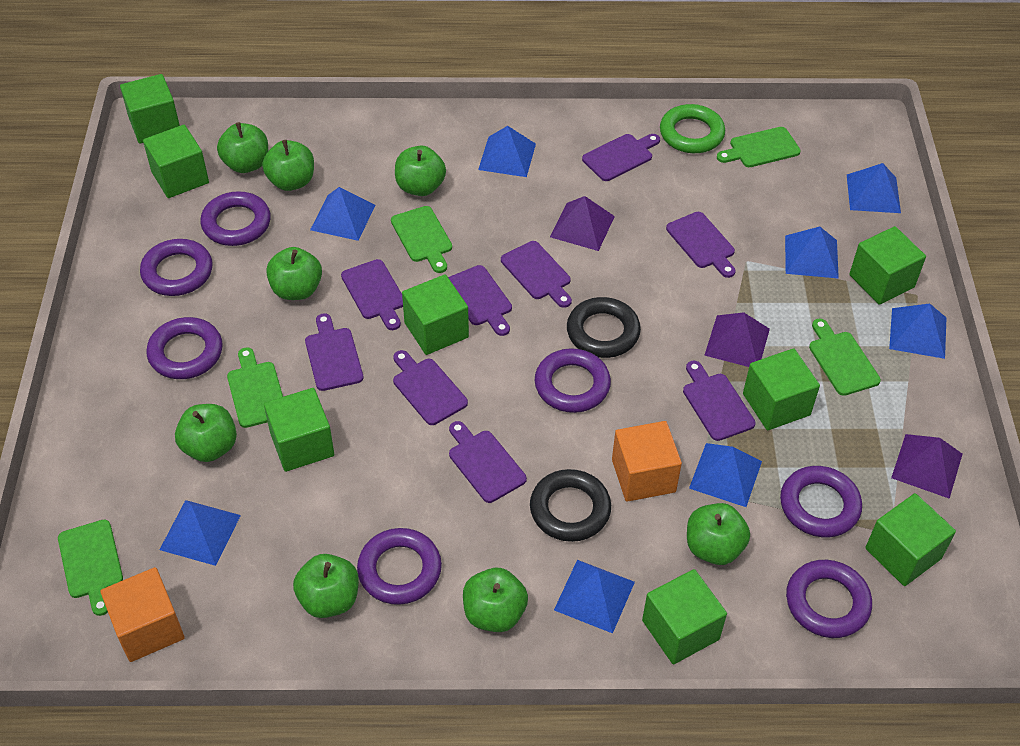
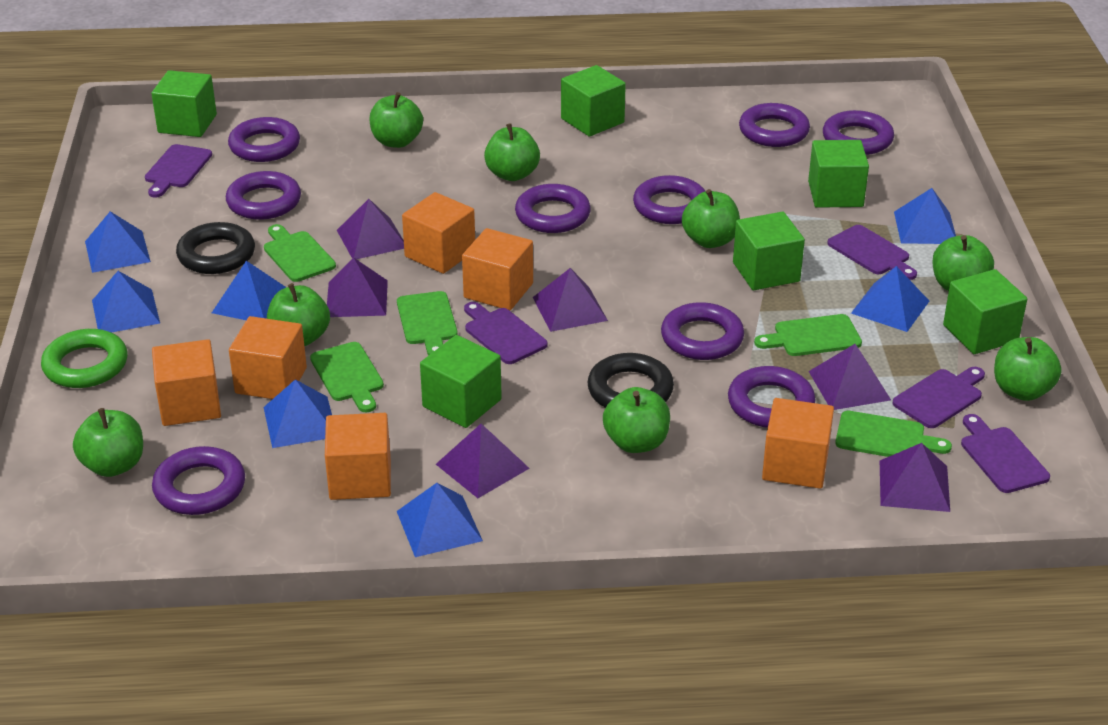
blue pyramid: 8 -> 7
green cube: 8 -> 6
orange cube: 2 -> 6
purple cutting board: 9 -> 5
purple pyramid: 3 -> 6
purple ring: 7 -> 9

